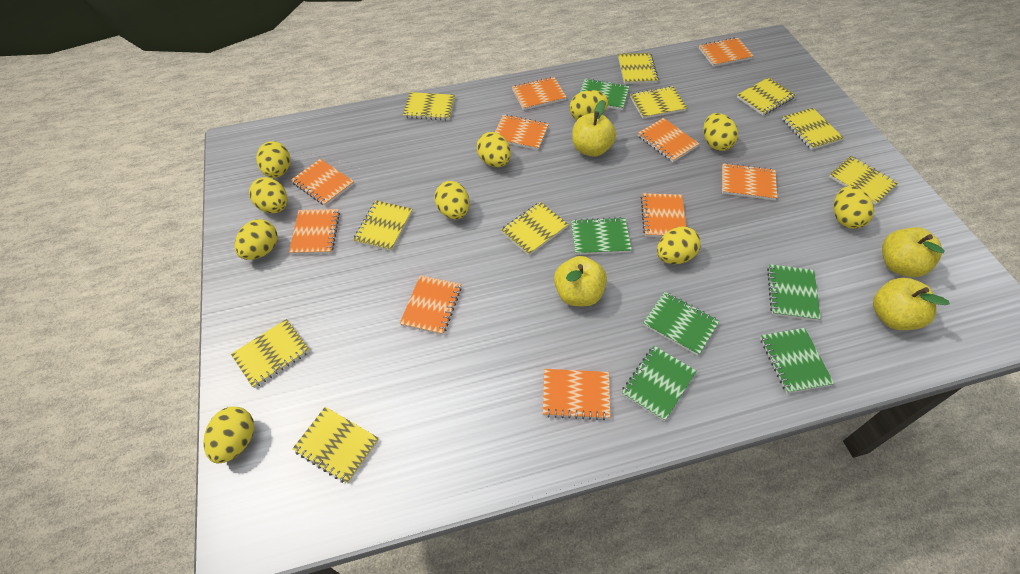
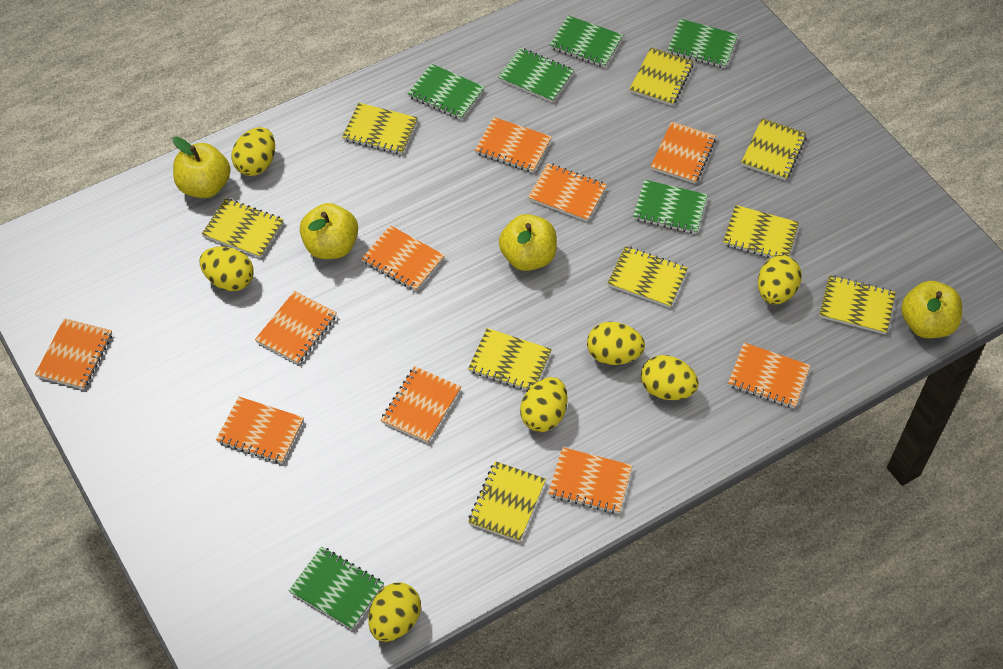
yellow egg: 10 -> 7
yellow notebook: 10 -> 9

